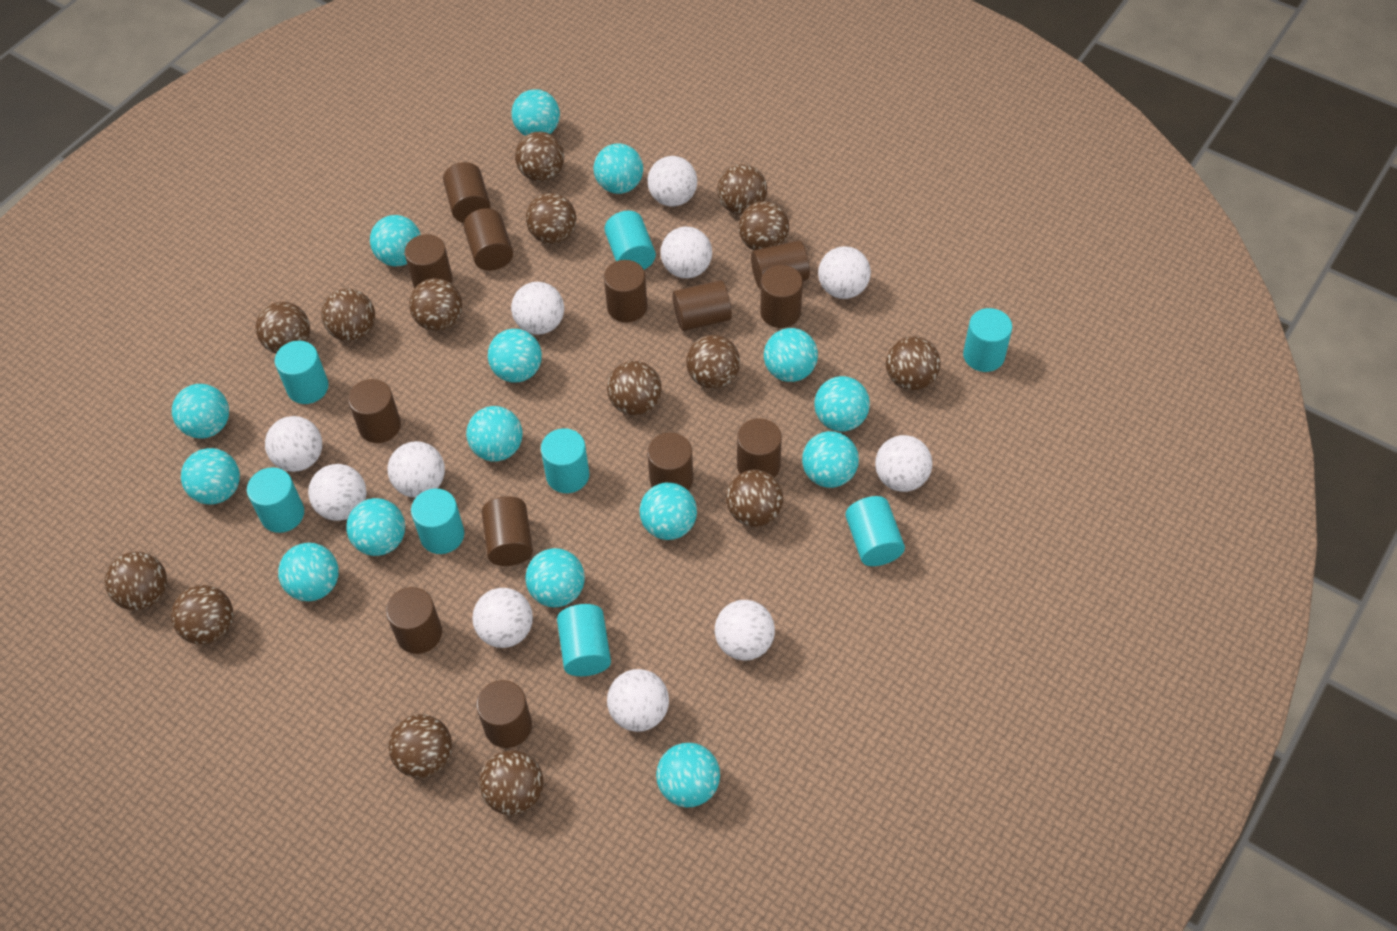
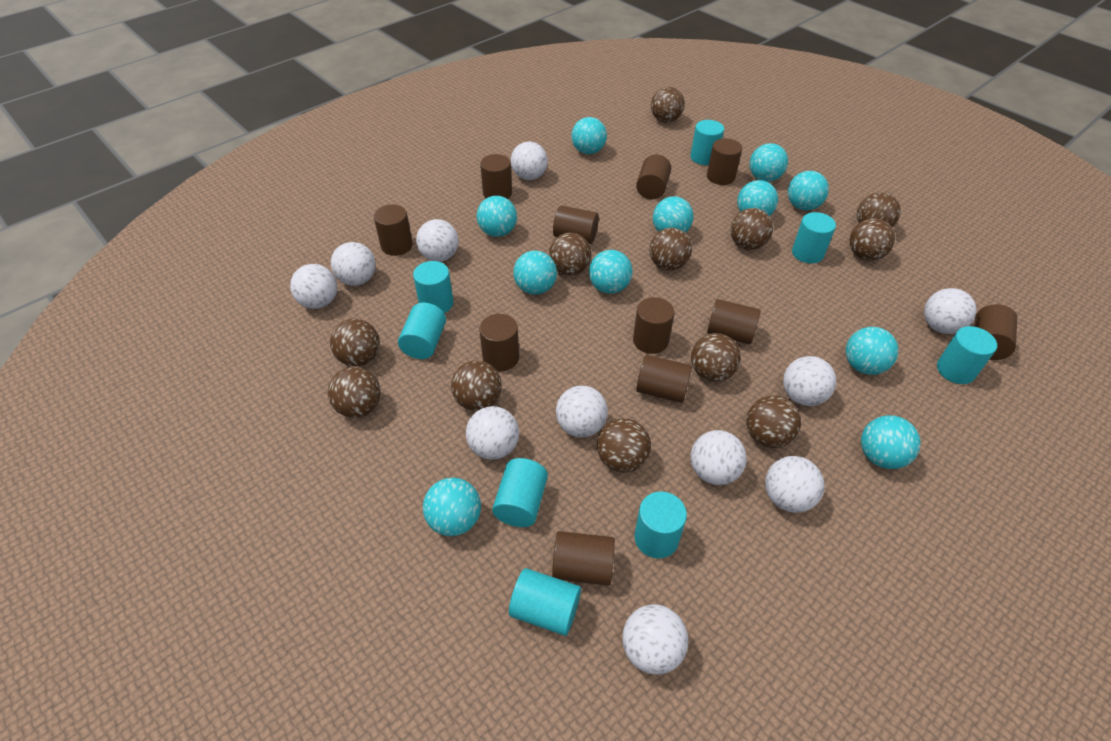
brown ball: 15 -> 12
brown cylinder: 13 -> 11
turquoise ball: 15 -> 11

